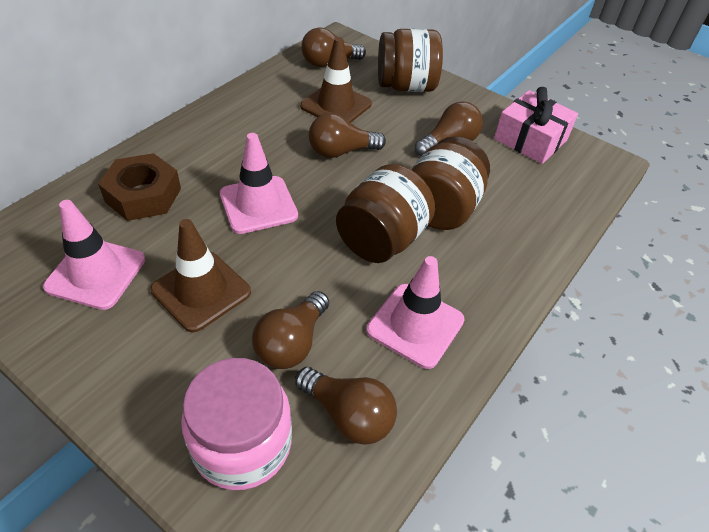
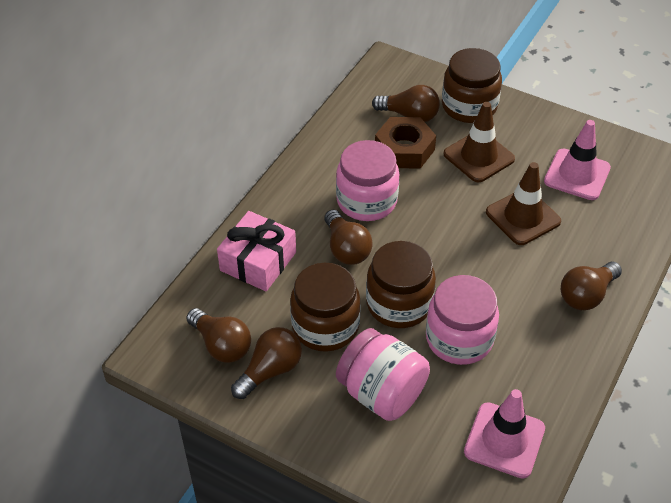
pink jar: 1 -> 3
pink traffic cone: 3 -> 2

